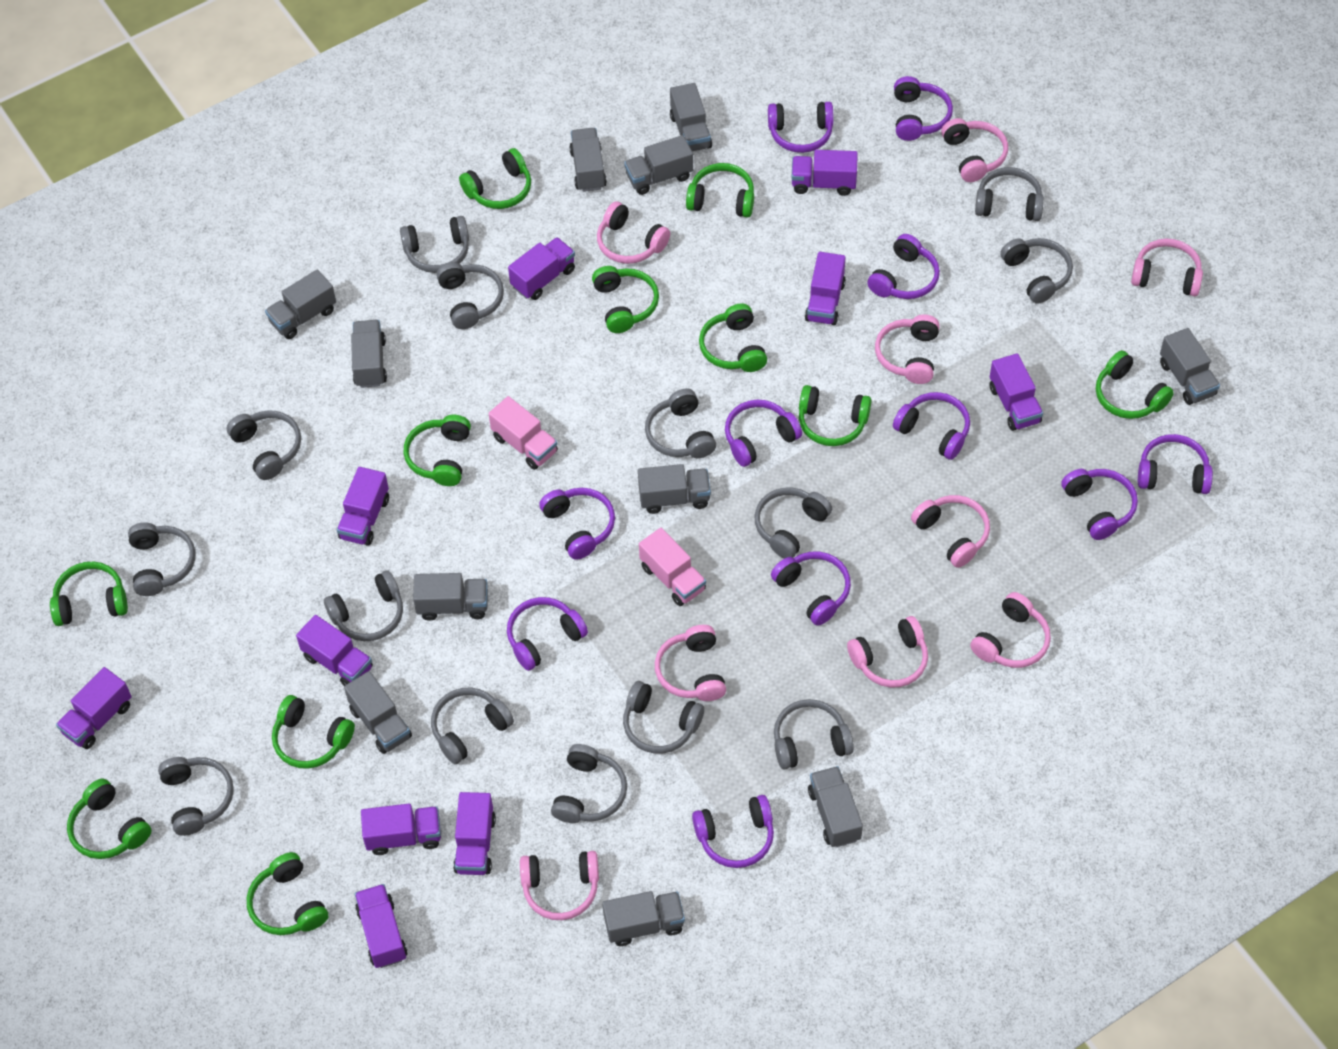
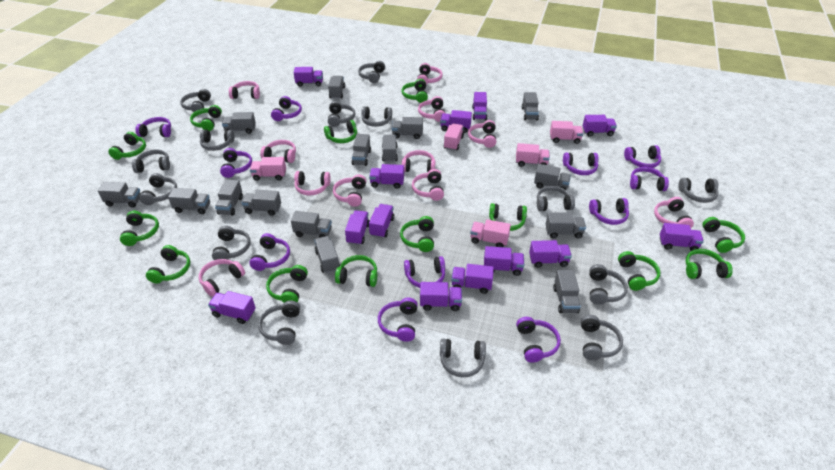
green headphones: 11 -> 13
grey truck: 11 -> 15
pink headphones: 9 -> 11
pink truck: 2 -> 5
purple truck: 10 -> 13

